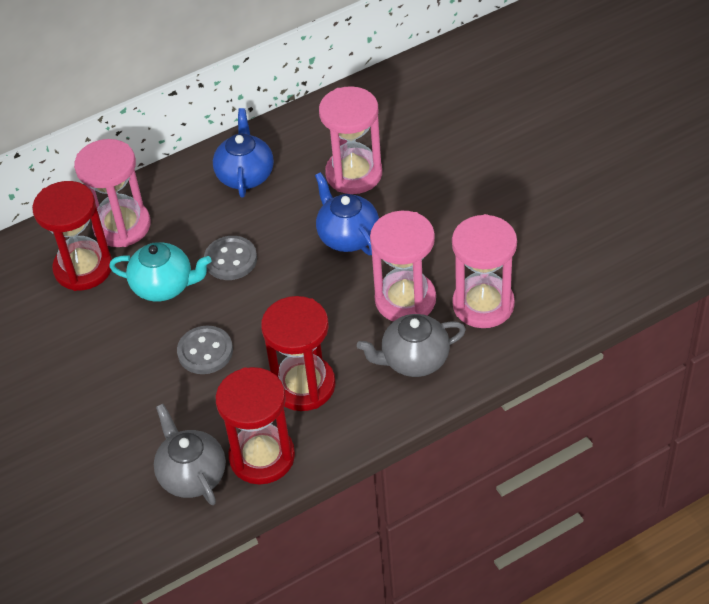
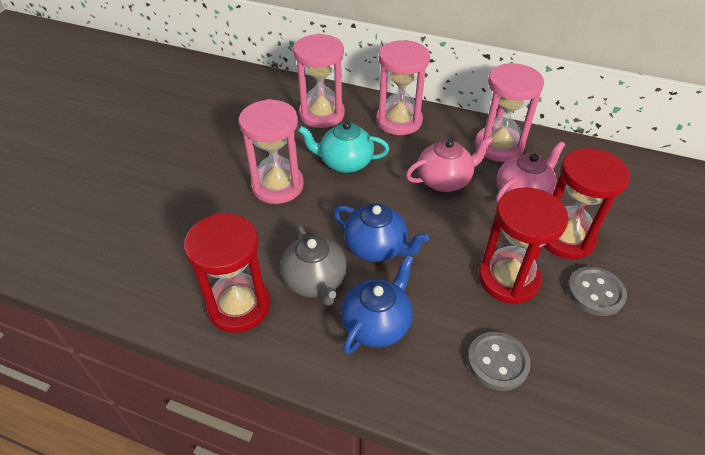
grey teapot: 2 -> 1
pink teapot: 0 -> 2

